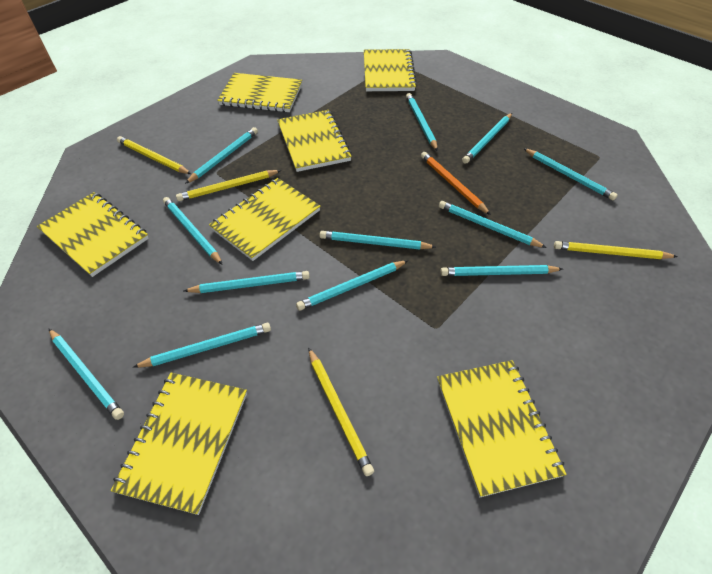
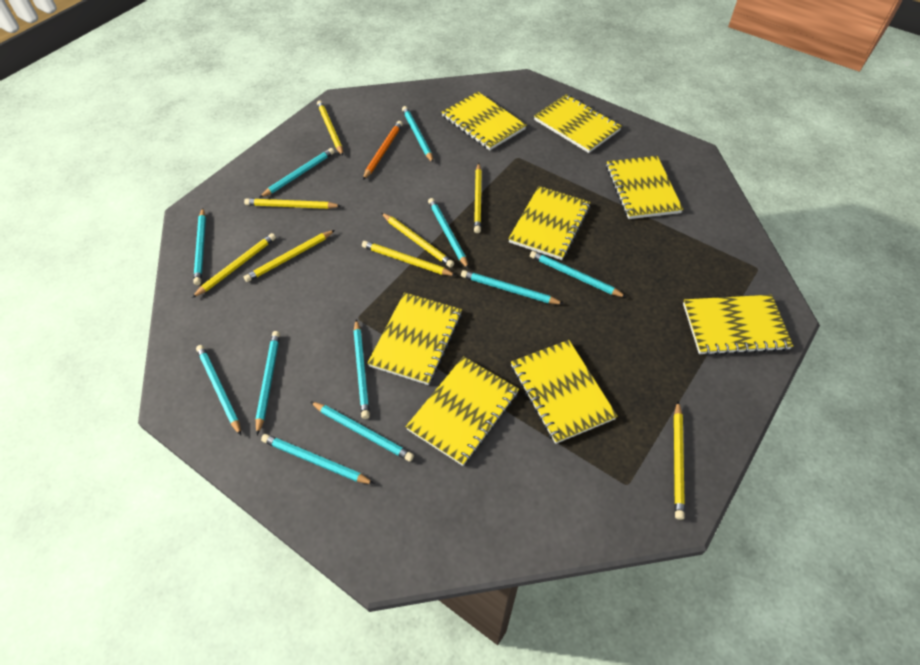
turquoise pencil: 12 -> 11
yellow notebook: 7 -> 8
yellow pencil: 4 -> 8

